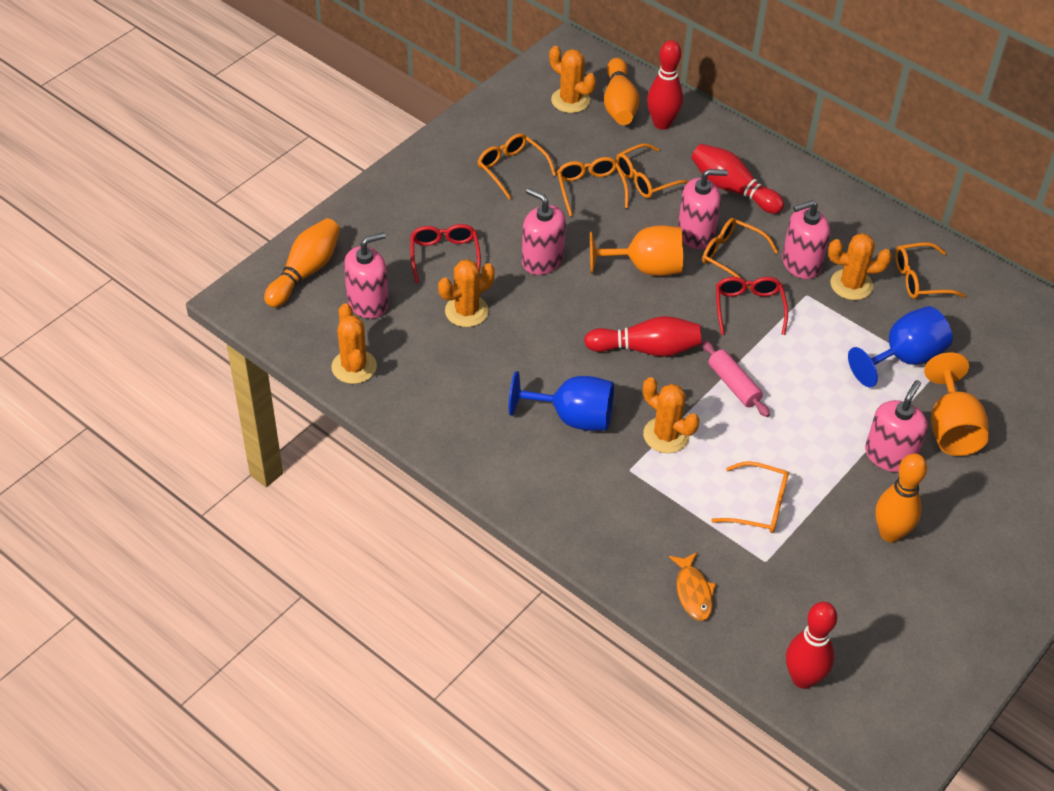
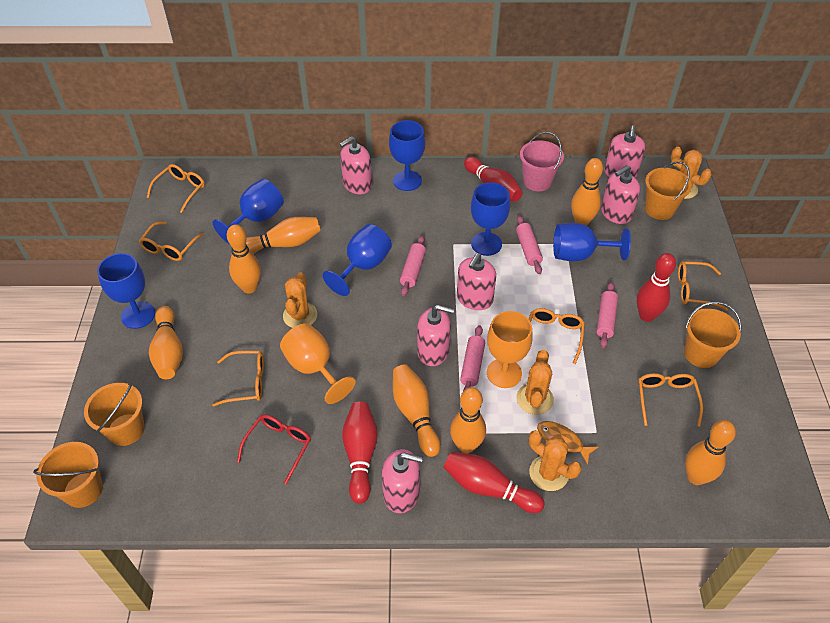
blue goblet: 2 -> 6
orange bowling pin: 3 -> 7
orange bucket: 0 -> 4
orange cactus: 5 -> 4
pink bucket: 0 -> 1
pink rolling pin: 1 -> 4
pink soap dispenser: 5 -> 6
red glasses: 2 -> 1

